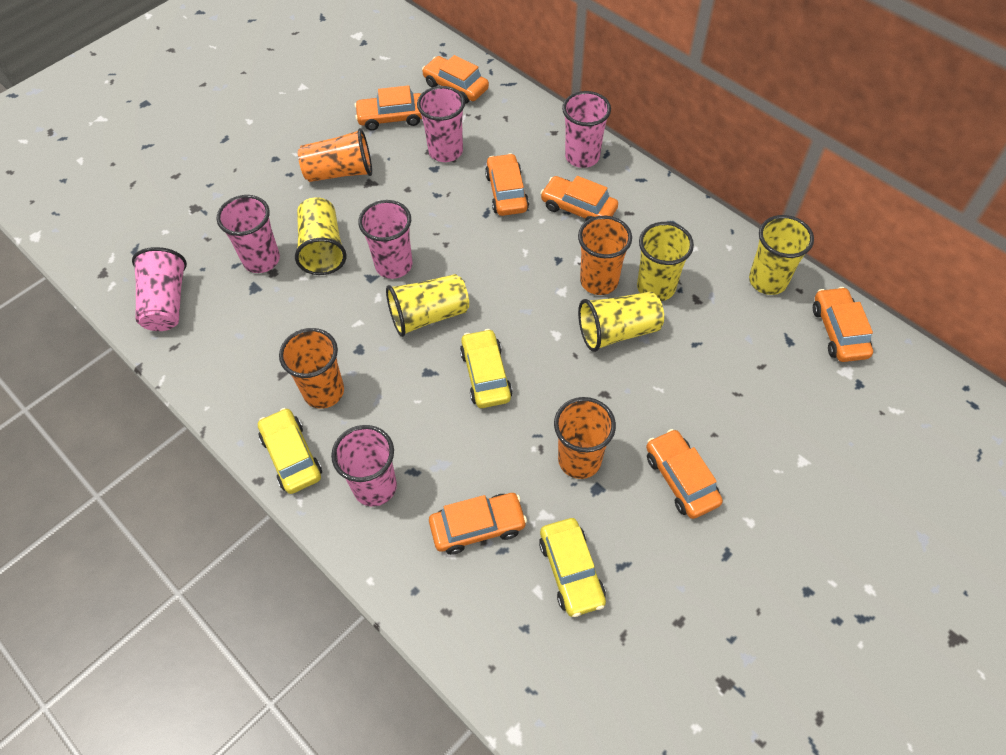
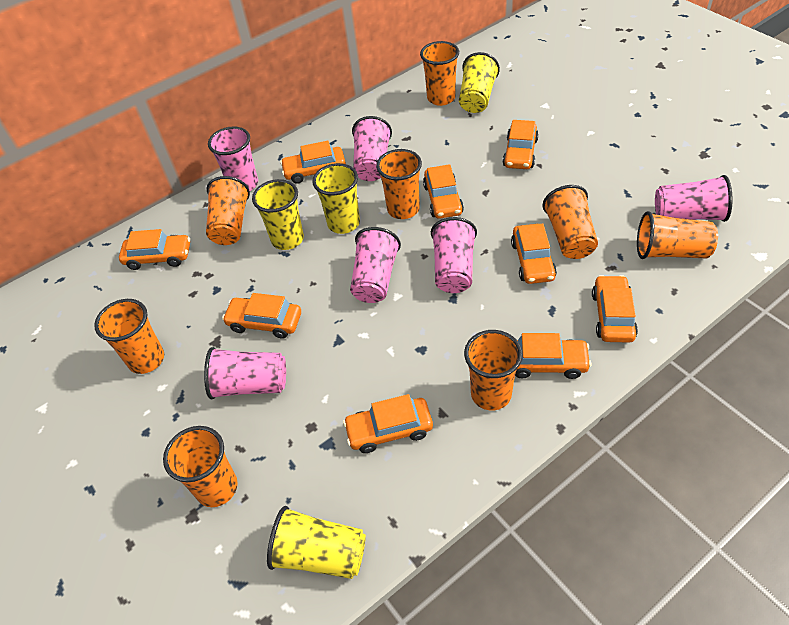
orange car: 7 -> 9
orange cup: 4 -> 8
yellow car: 3 -> 0
yellow cup: 5 -> 4

